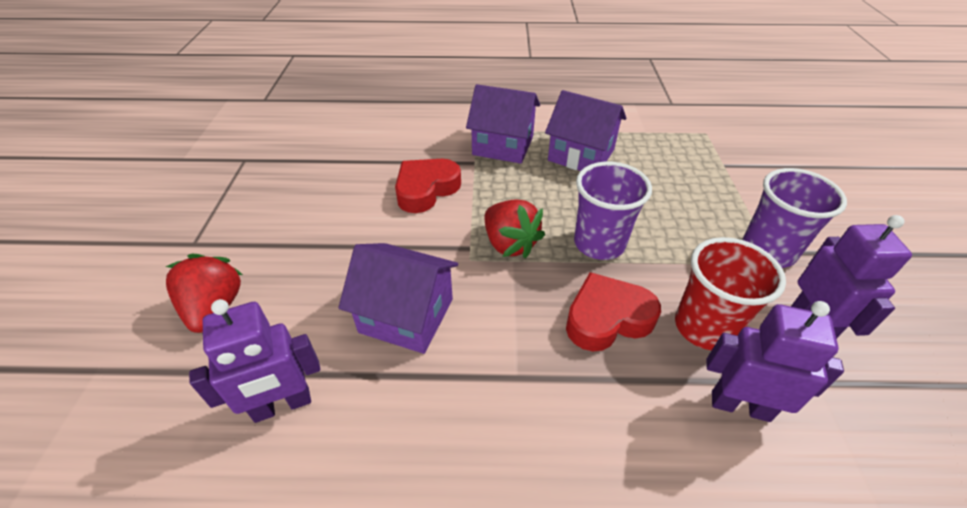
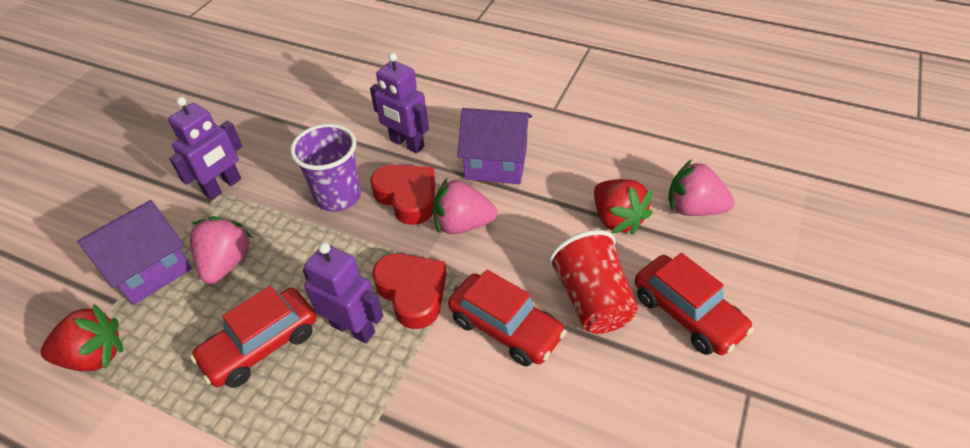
pink strawberry: 0 -> 3
purple cup: 2 -> 1
purple house: 3 -> 2
red car: 0 -> 3

